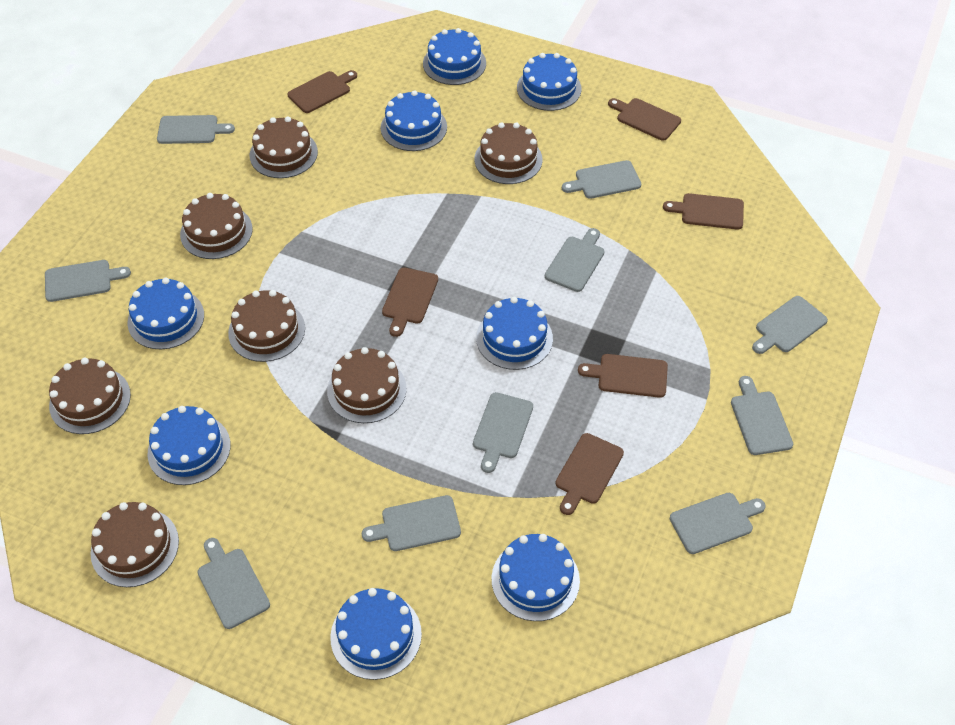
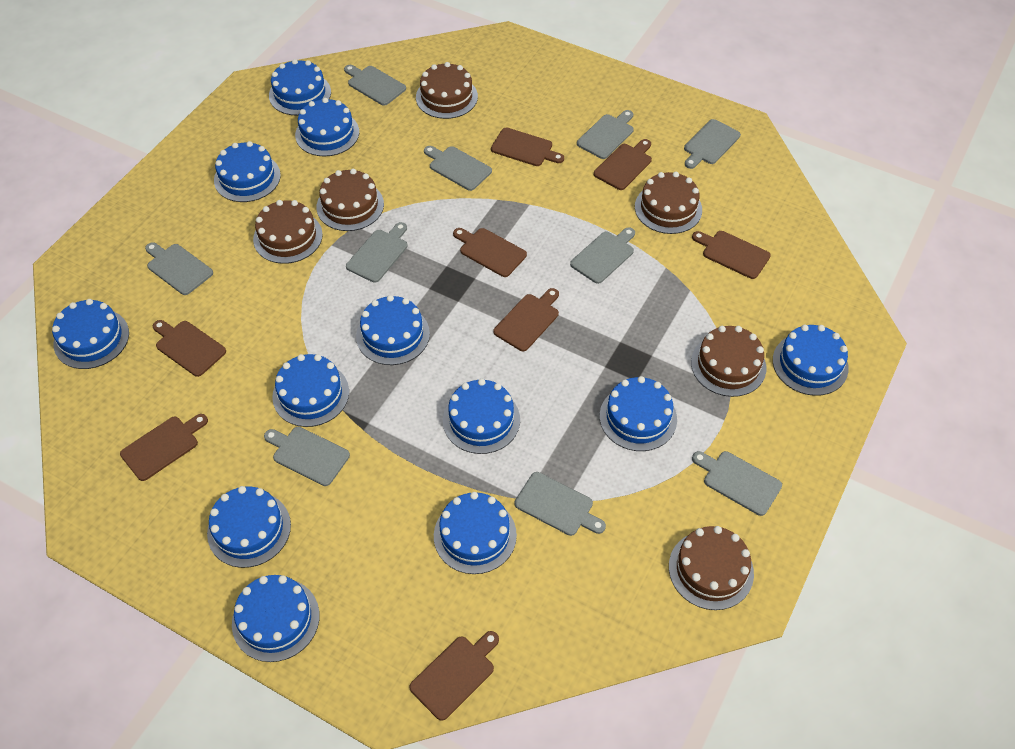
blue cake: 8 -> 12
brown cake: 7 -> 6
brown cutting board: 6 -> 8

